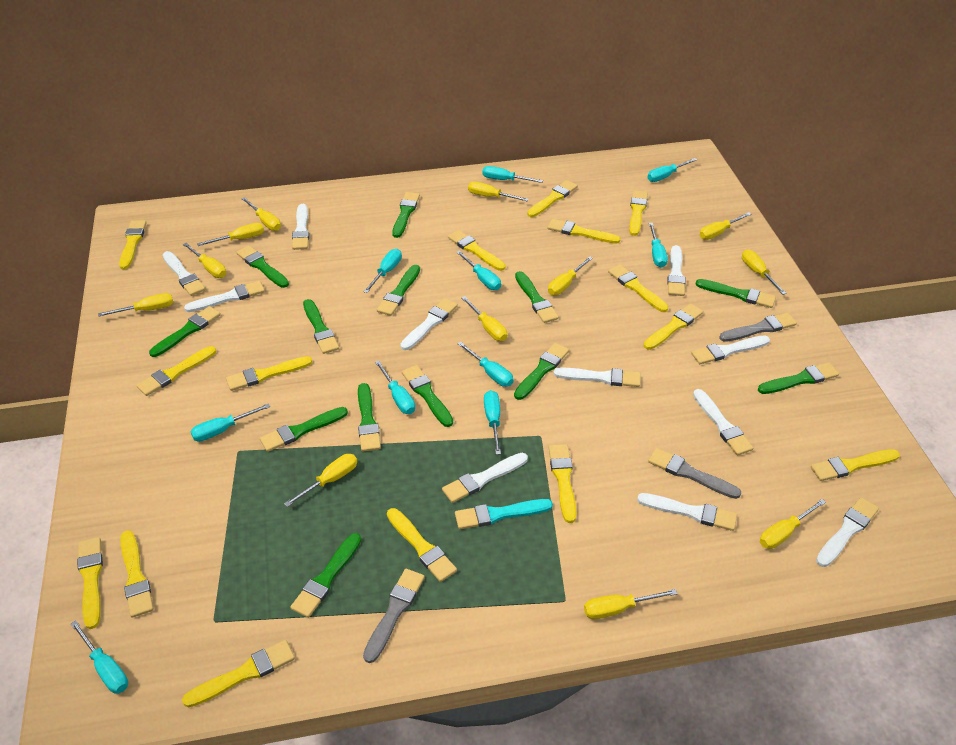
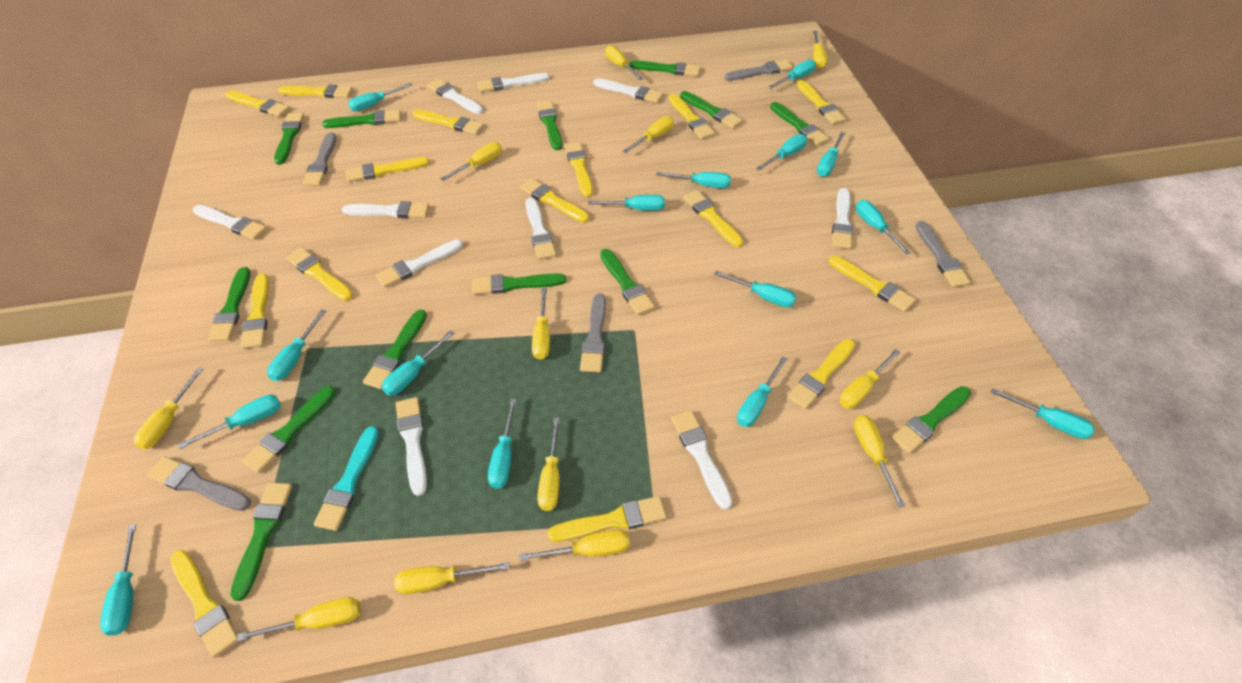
grey brush: 3 -> 5
turquoise screwdriver: 10 -> 15
white brush: 11 -> 10

